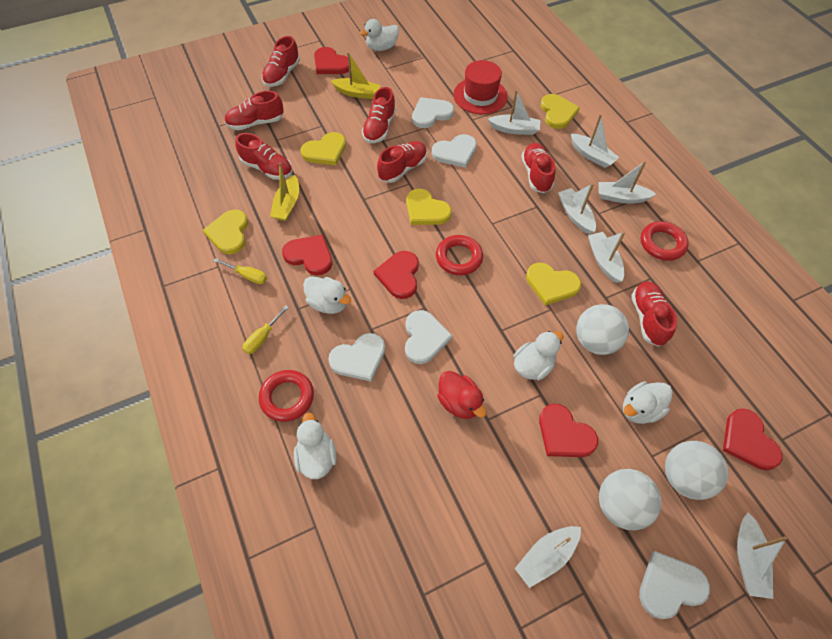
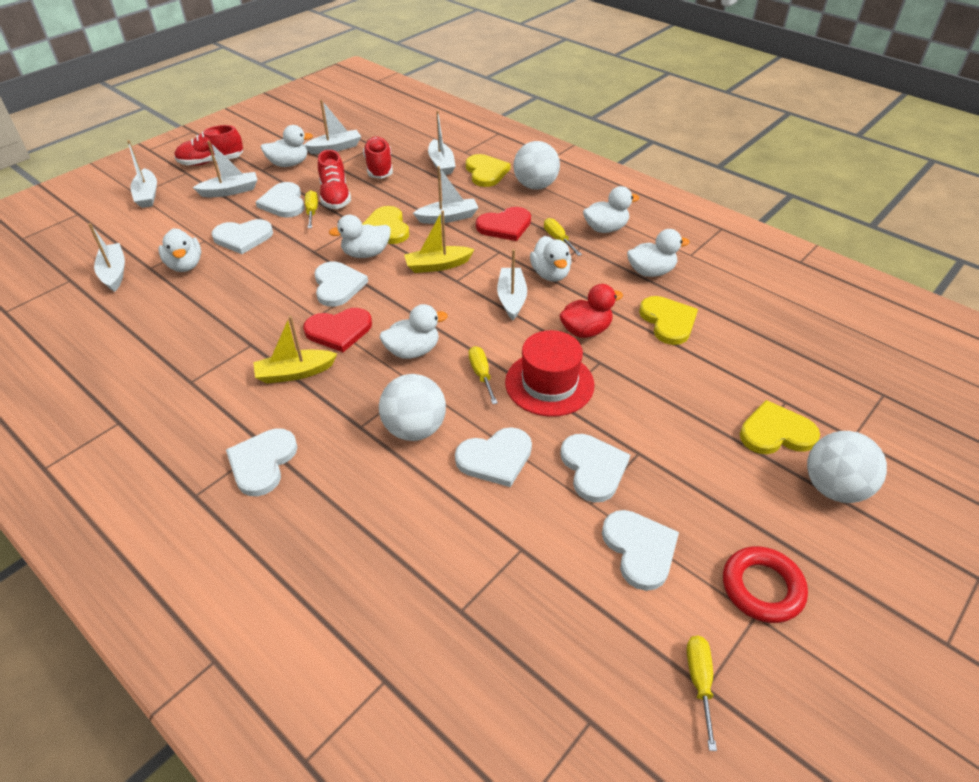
red heart: 5 -> 2
red ring: 3 -> 1
red shoe: 7 -> 3
white duck: 5 -> 7
white heart: 5 -> 7
yellow heart: 5 -> 4
yellow screwdriver: 2 -> 4

